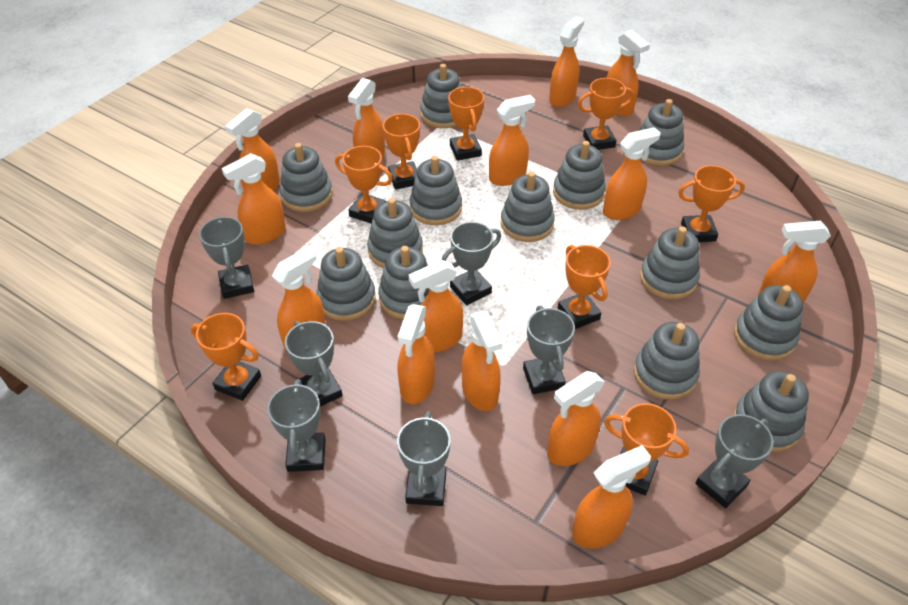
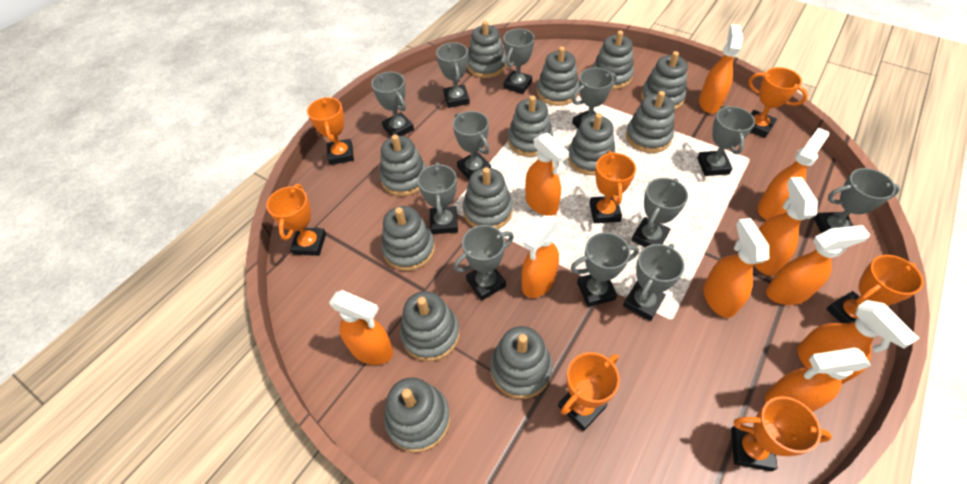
grey trophy: 7 -> 12
orange spray bottle: 14 -> 10
orange trophy: 8 -> 7

